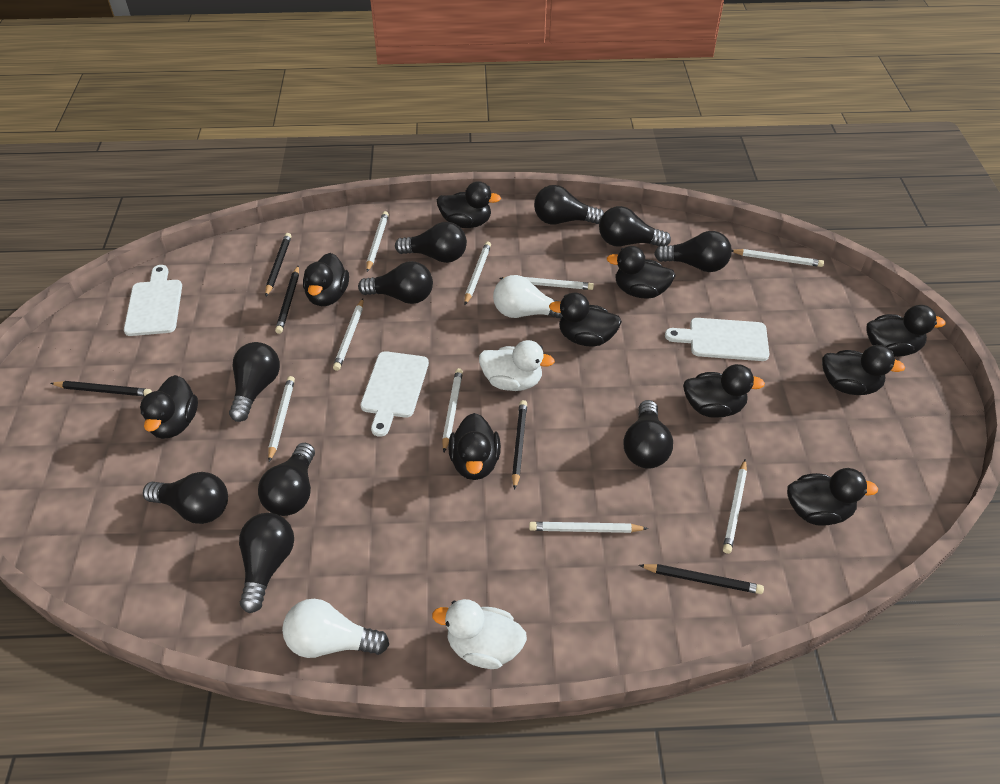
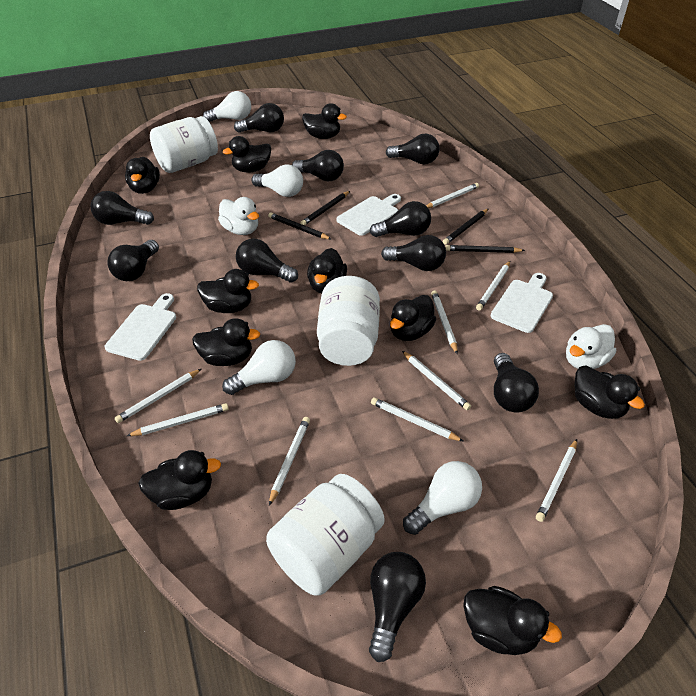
black pencil: 5 -> 4
white jar: 0 -> 3
white light bulb: 2 -> 4

